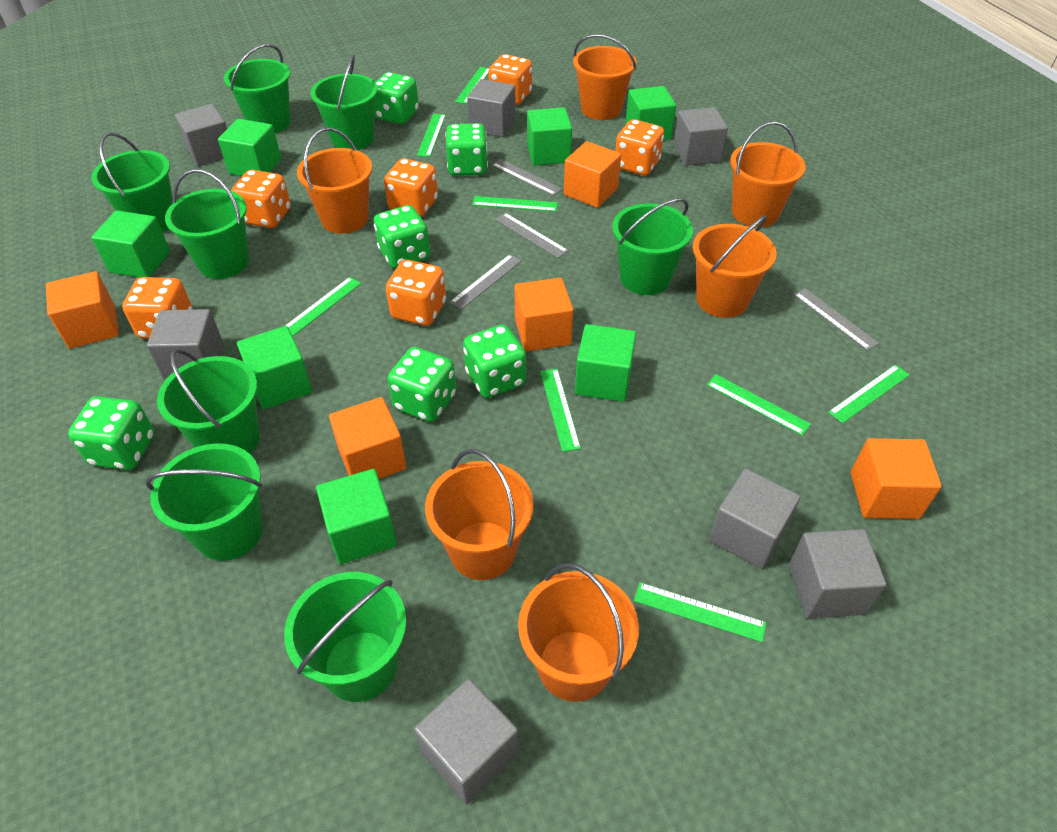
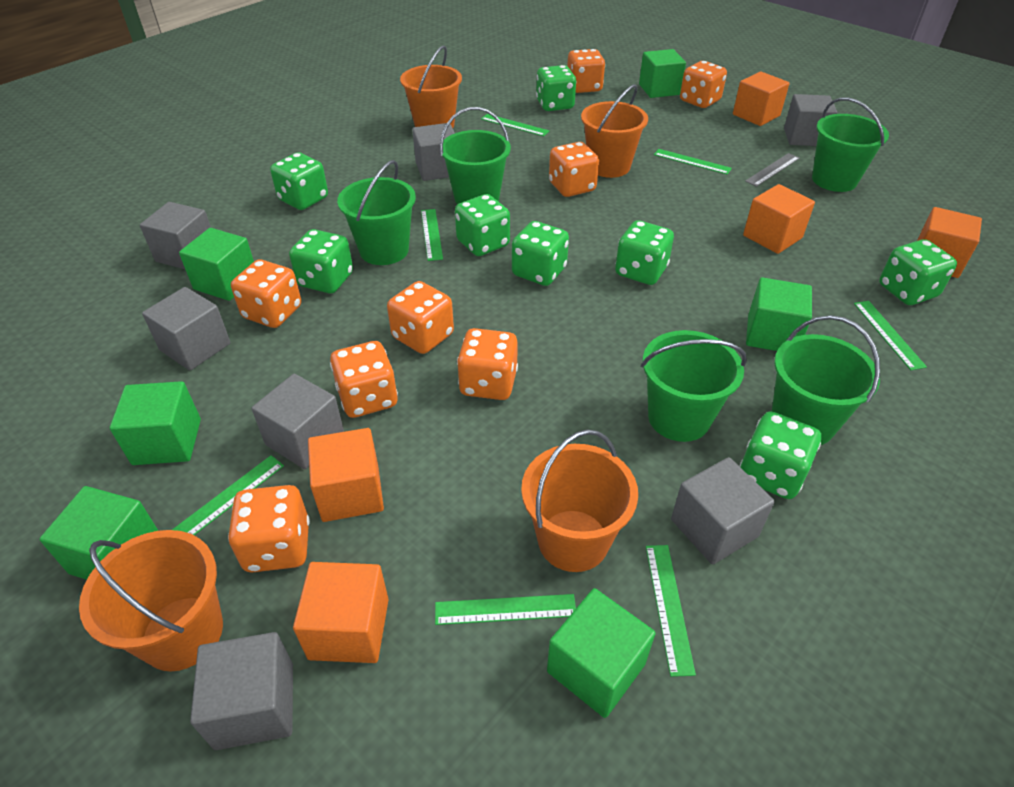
green bucket: 8 -> 5
green cube: 7 -> 6
green dice: 6 -> 8
green ruler: 8 -> 7
grey ruler: 4 -> 1
orange bucket: 6 -> 4
orange dice: 6 -> 8

